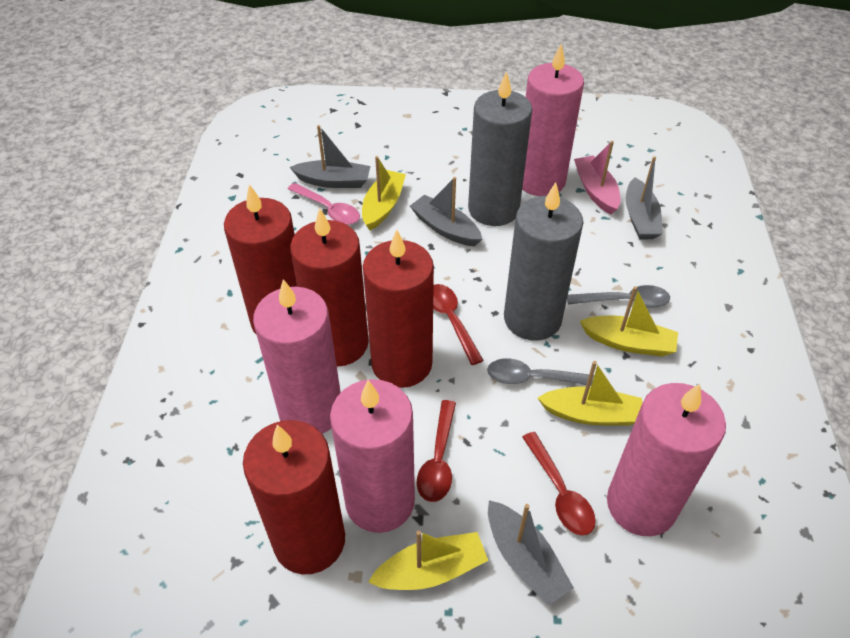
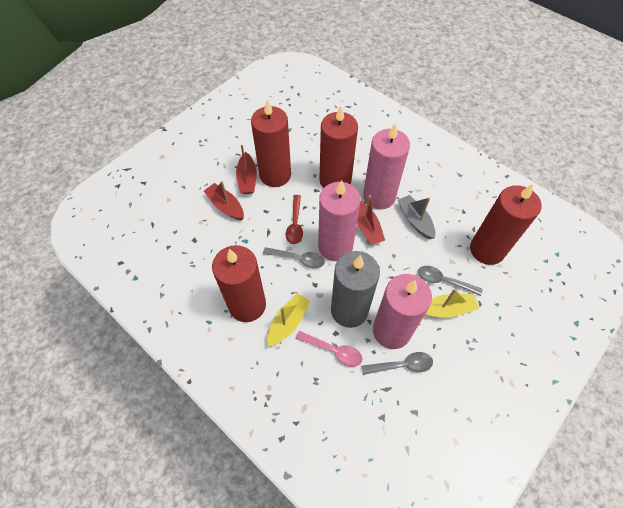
grey boat: 4 -> 1
grey candle: 2 -> 1
grey spoon: 2 -> 3
pink boat: 1 -> 0
pink candle: 4 -> 3
red boat: 0 -> 3
red spoon: 3 -> 1
yellow boat: 4 -> 2

